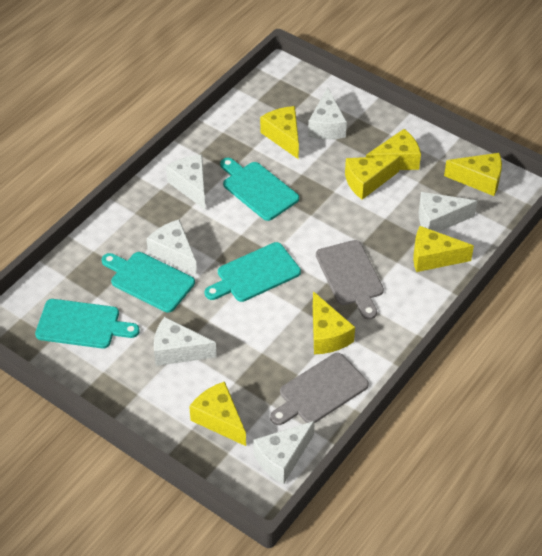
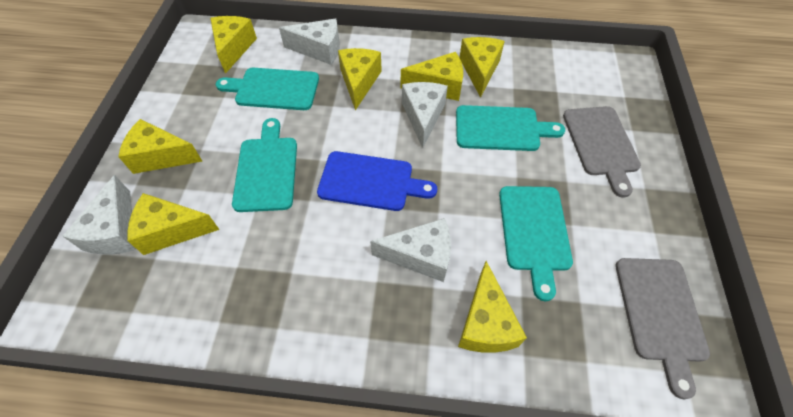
blue cutting board: 0 -> 1
white cheese: 6 -> 4

